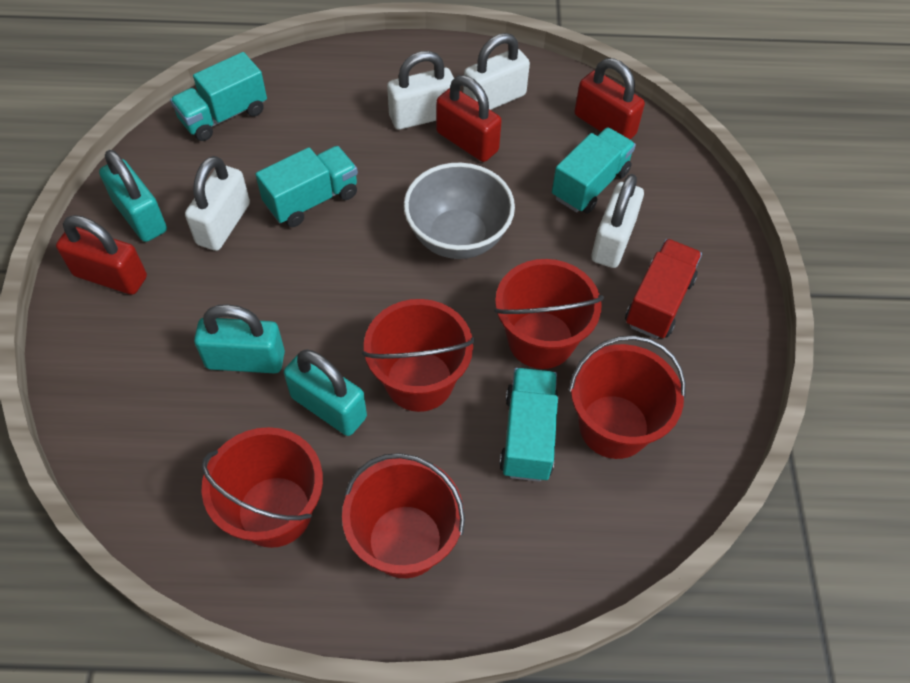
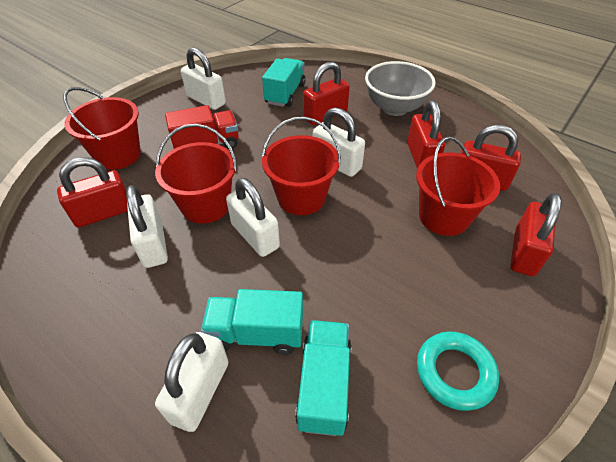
red bucket: 5 -> 4
red padlock: 3 -> 5
turquoise padlock: 3 -> 0
turquoise ring: 0 -> 1
turquoise truck: 4 -> 3
white padlock: 4 -> 5

